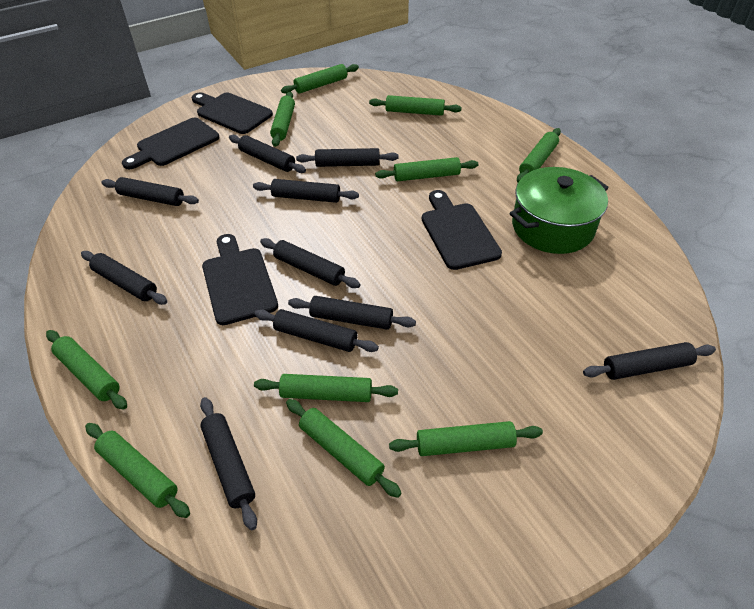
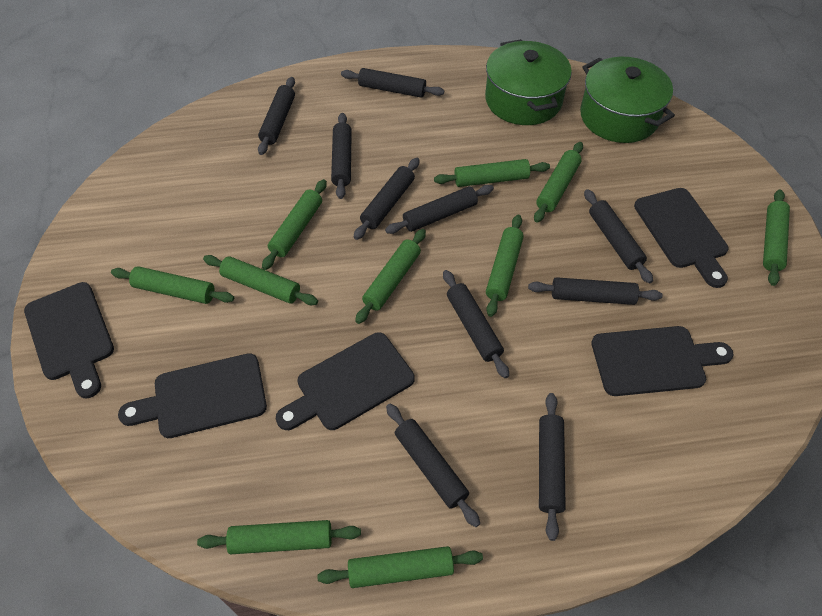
black cutting board: 4 -> 5
green pot: 1 -> 2

